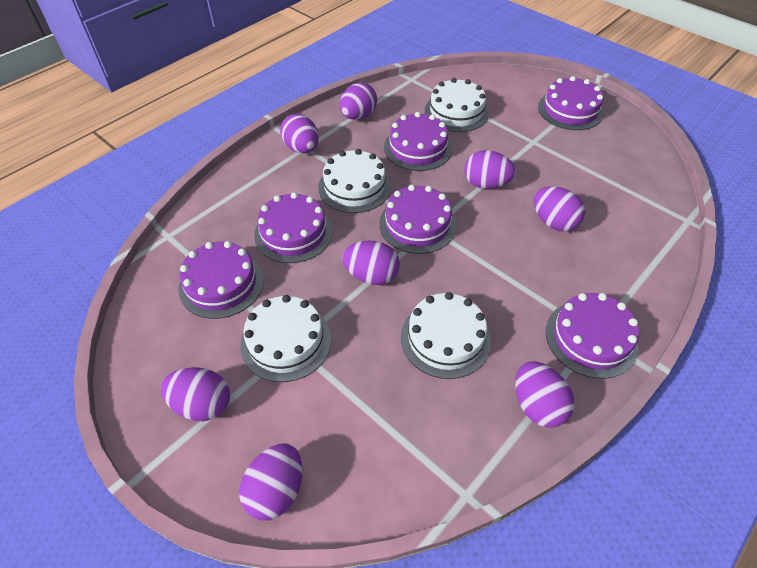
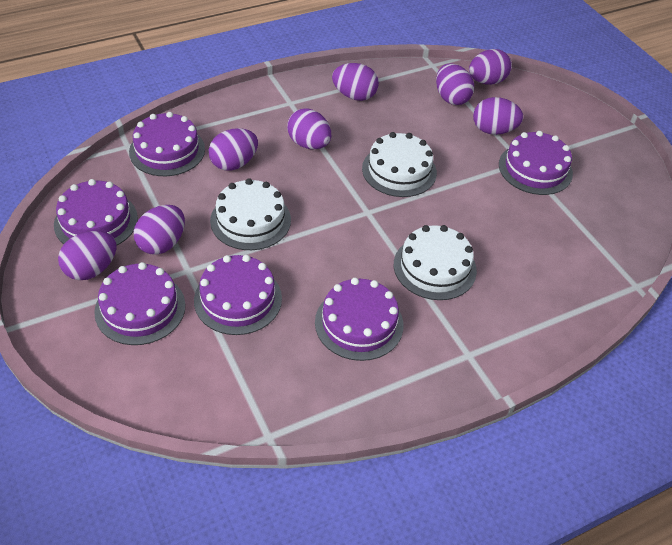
white cake: 4 -> 3

